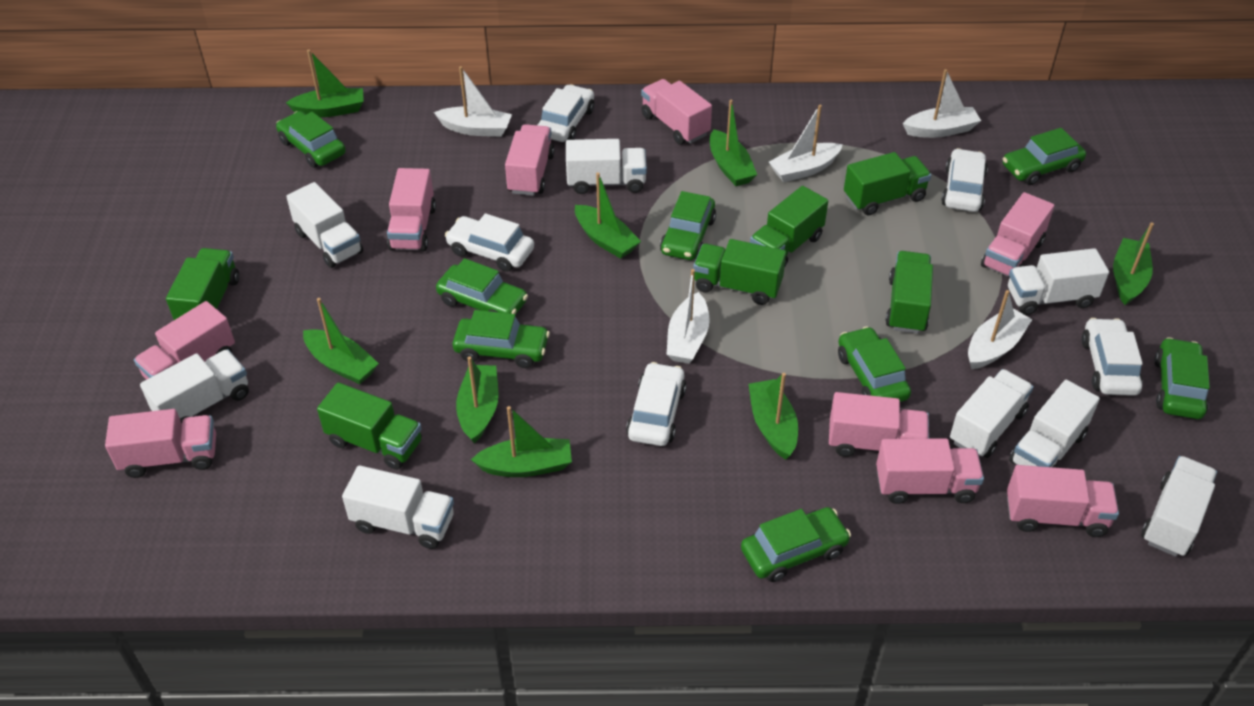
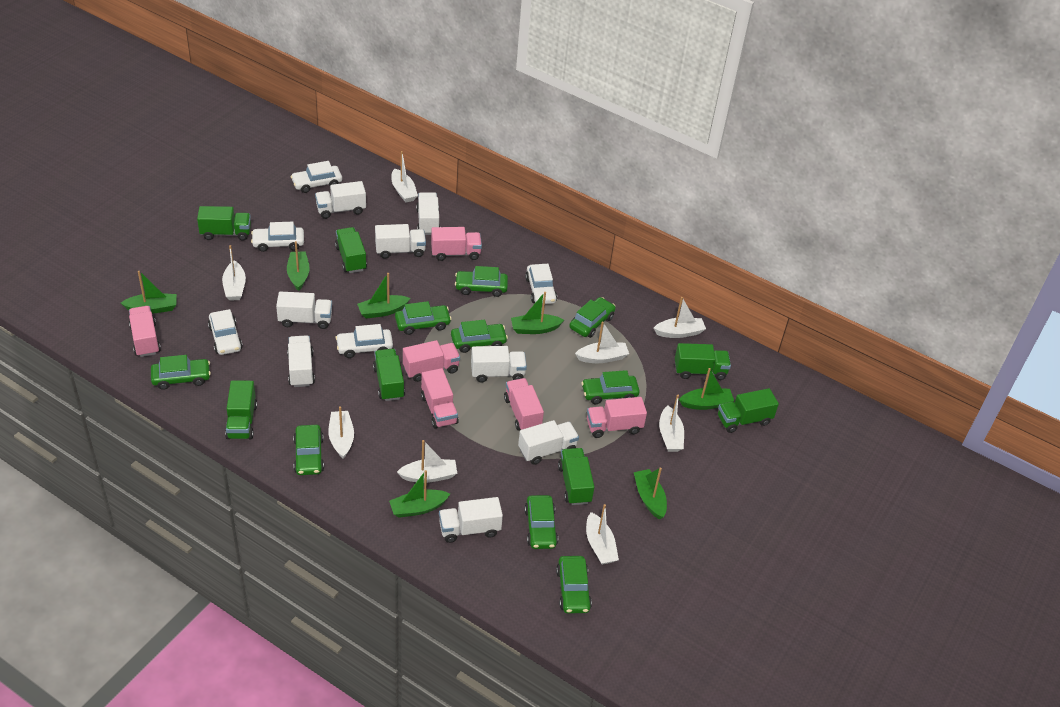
green boat: 8 -> 7
green car: 8 -> 9
green truck: 6 -> 7
pink truck: 9 -> 6
white boat: 5 -> 8

